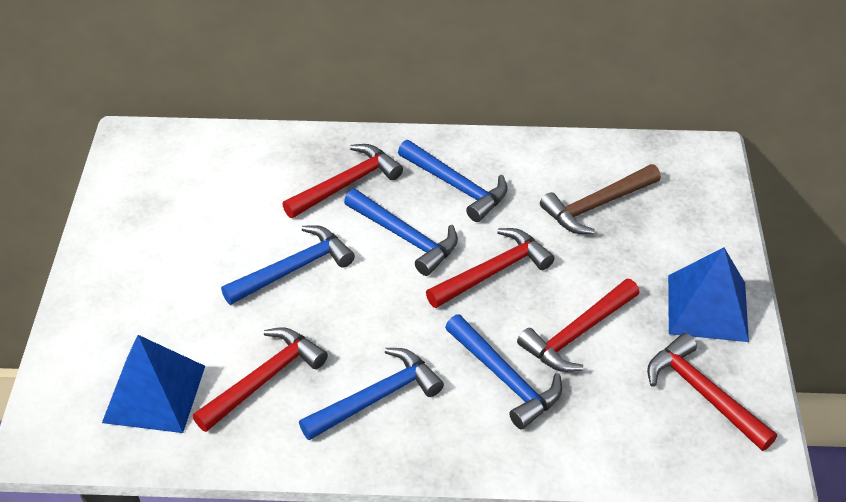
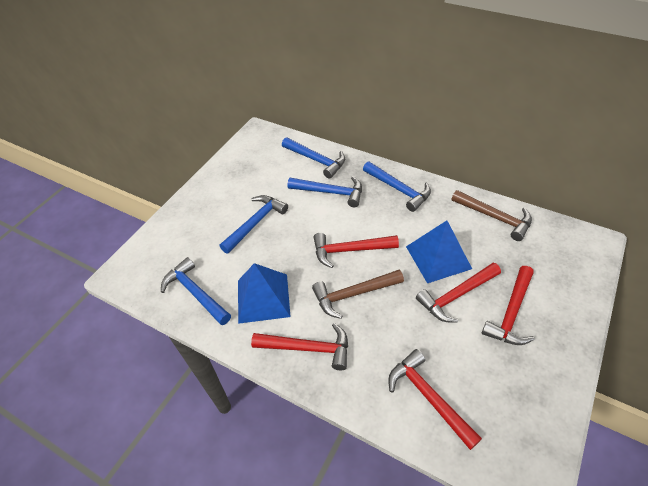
brown hammer: 1 -> 2

